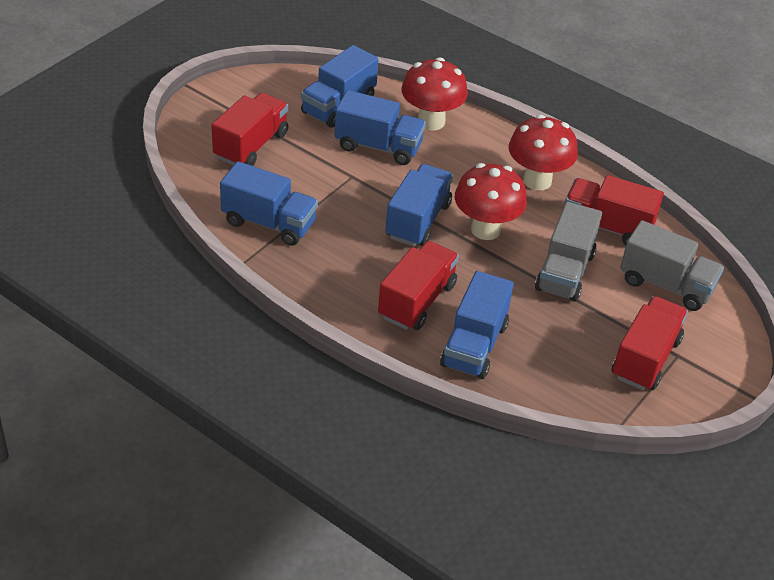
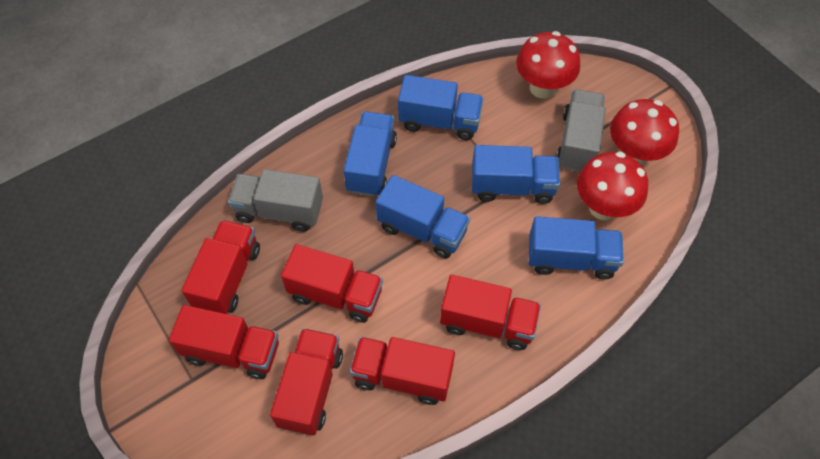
red truck: 4 -> 6

